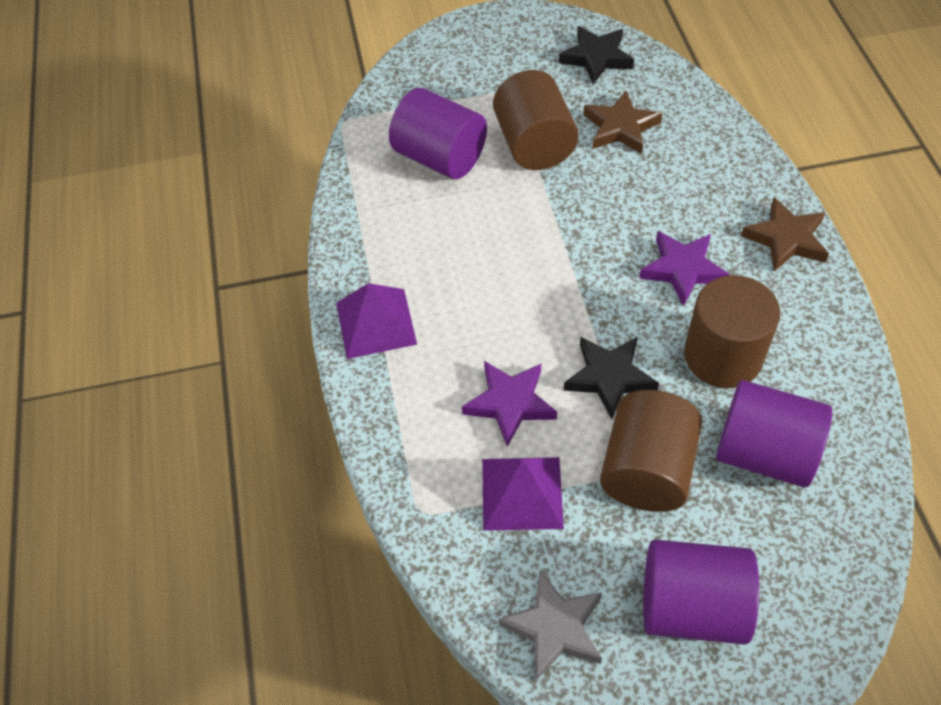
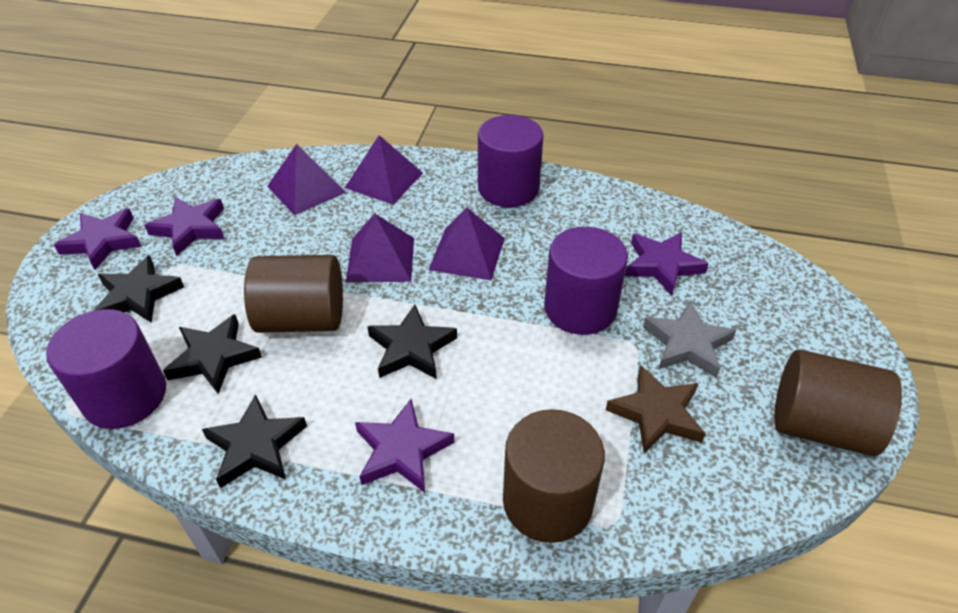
black star: 2 -> 4
brown star: 2 -> 1
purple pyramid: 2 -> 4
purple star: 2 -> 4

